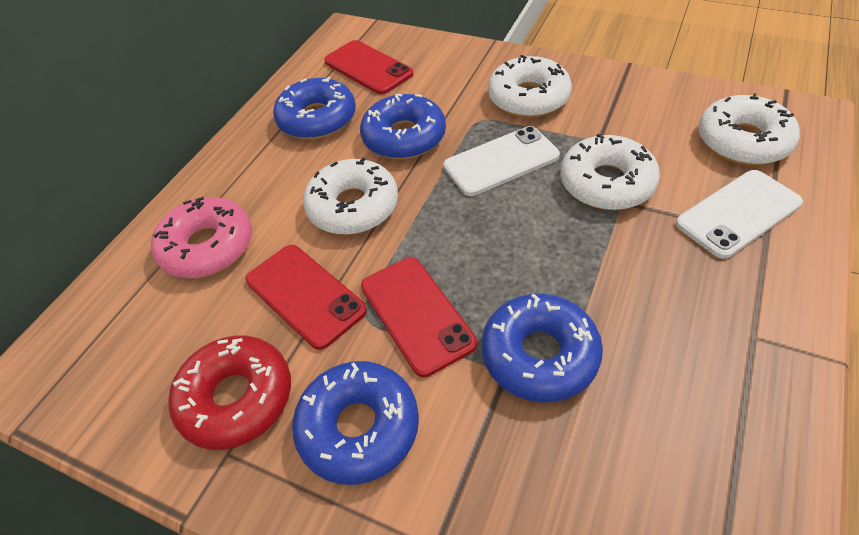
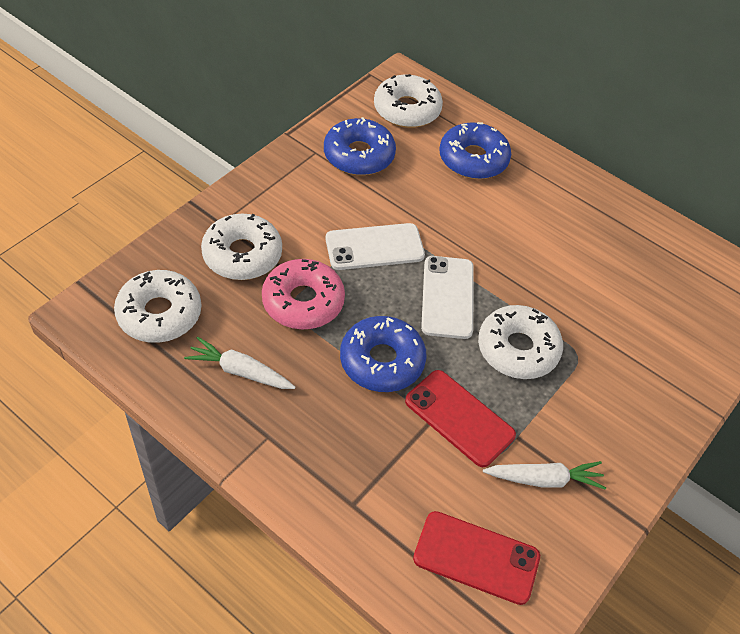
blue donut: 4 -> 3
red donut: 1 -> 0
red phone: 3 -> 2
white carrot: 0 -> 2

